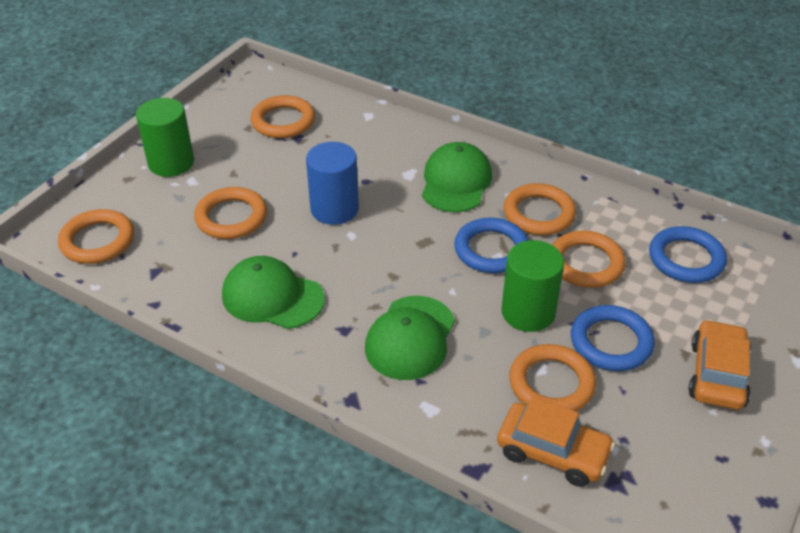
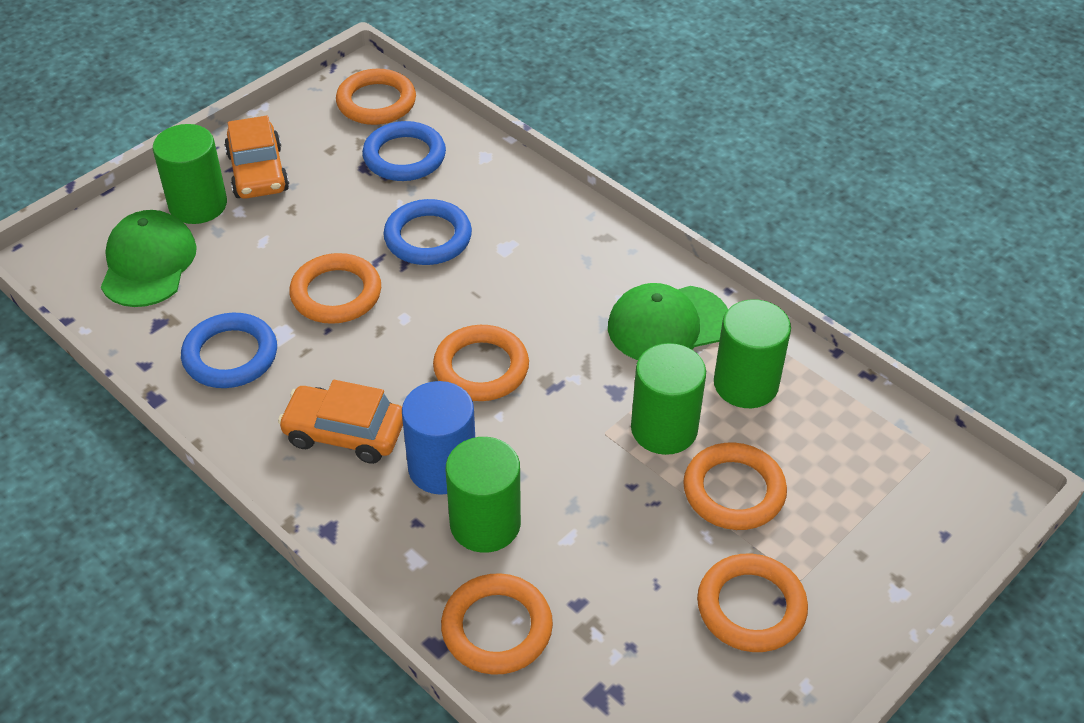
green cap: 3 -> 2
green cylinder: 2 -> 4

